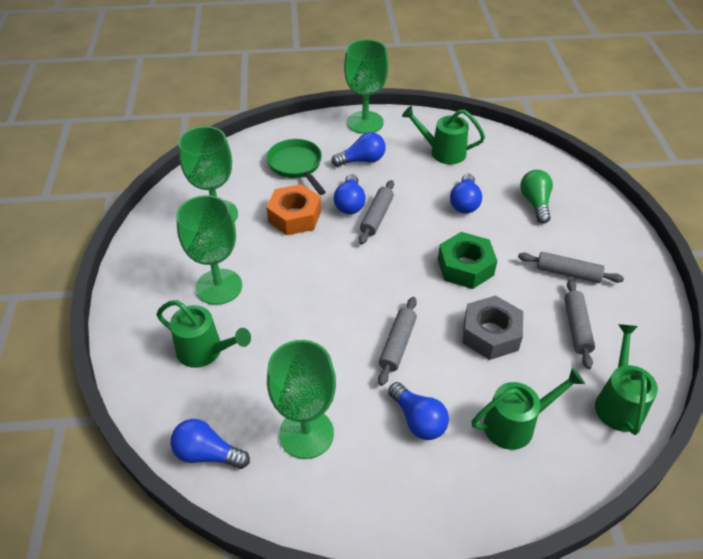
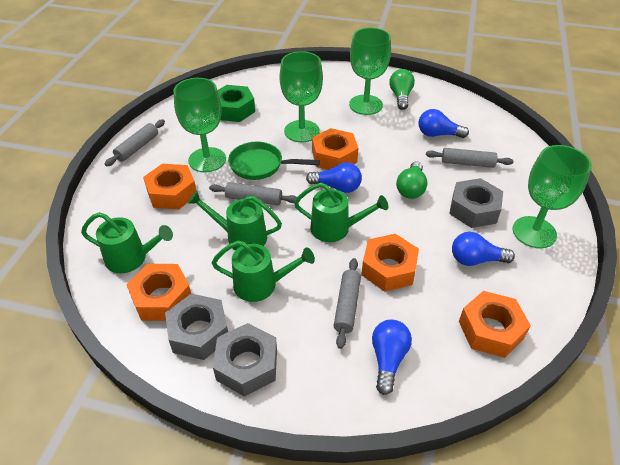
blue light bulb: 5 -> 4
green light bulb: 1 -> 2
grey nut: 1 -> 3
orange nut: 1 -> 5

